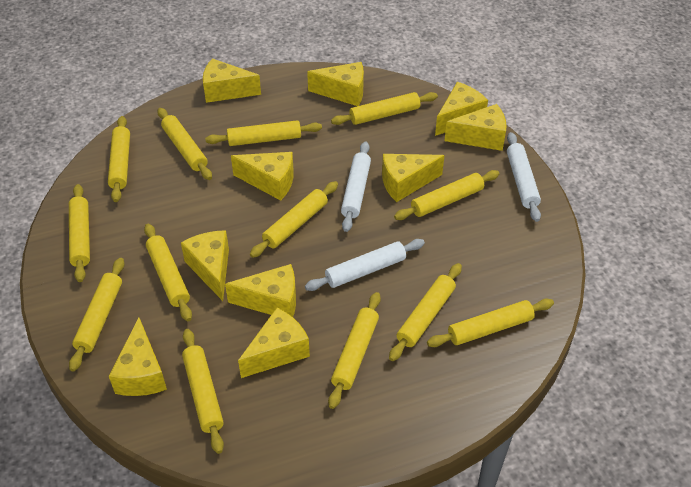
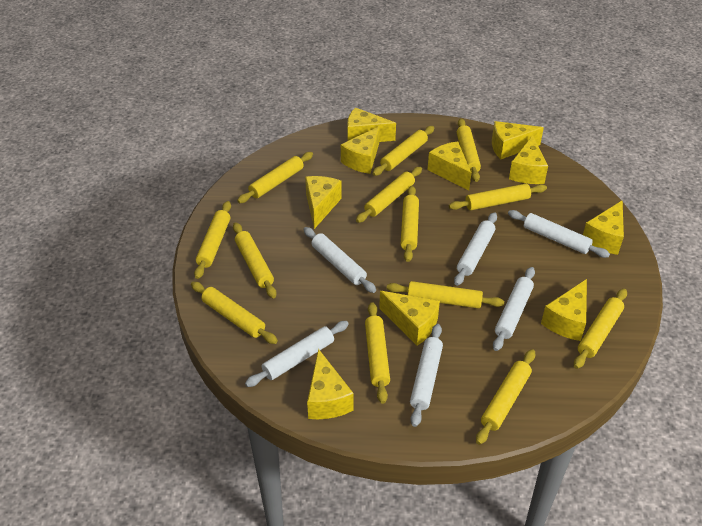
white rolling pin: 3 -> 6

